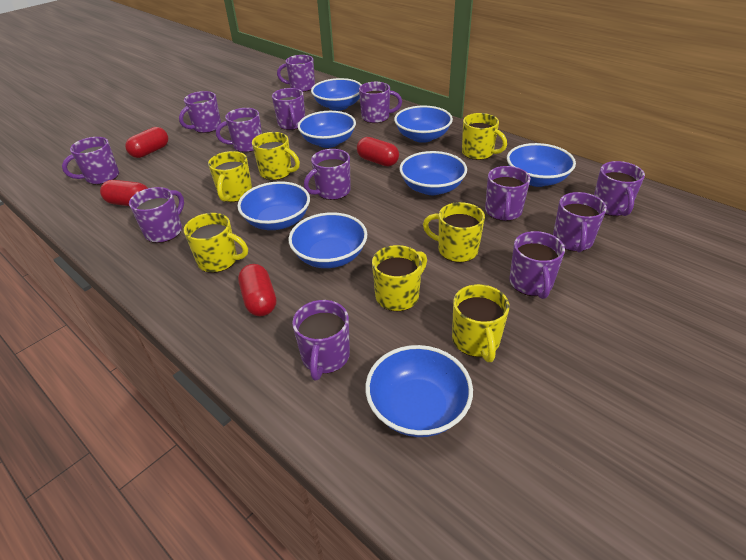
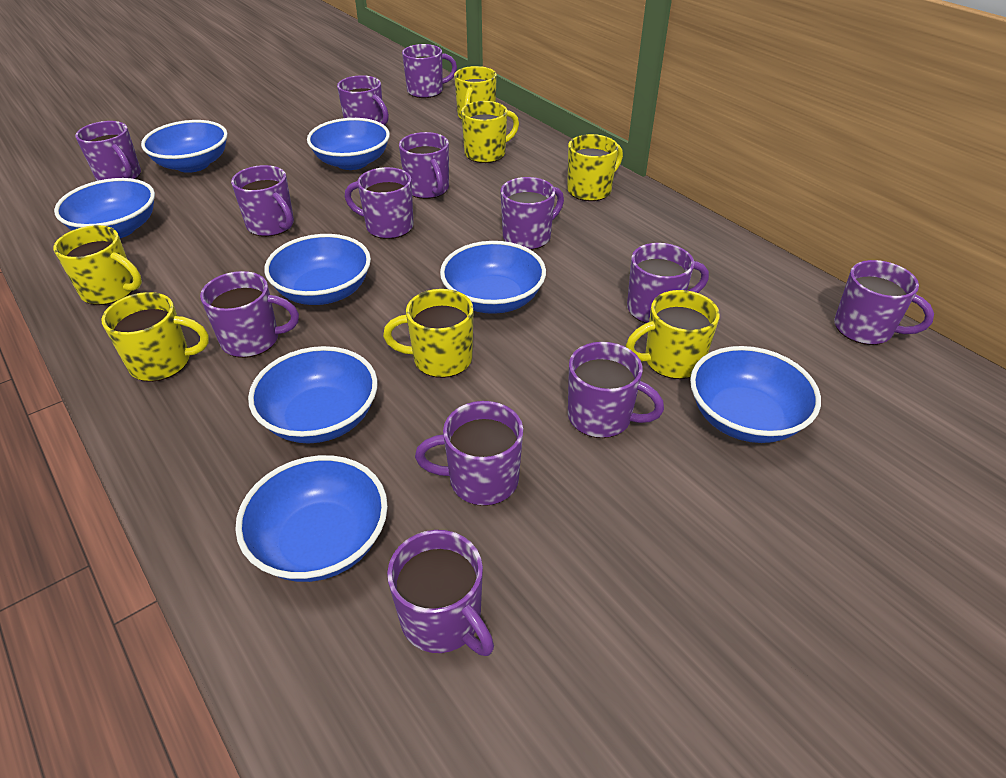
red capsule: 4 -> 0

